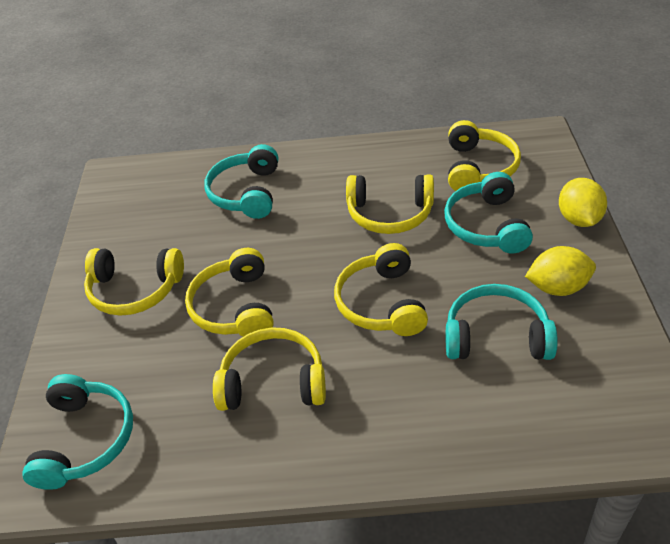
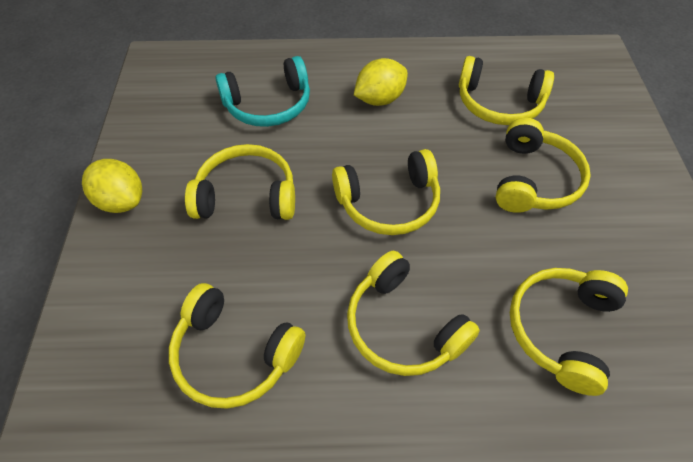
turquoise headphones: 4 -> 1
yellow headphones: 6 -> 7

